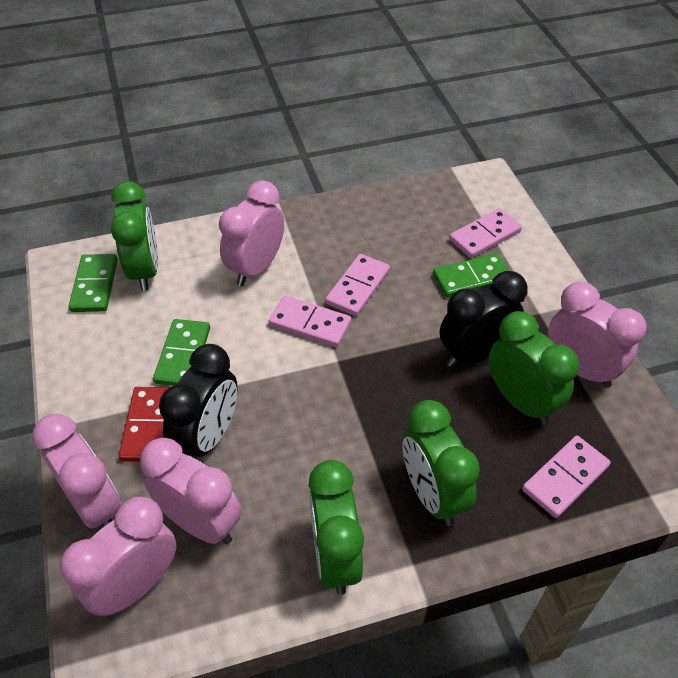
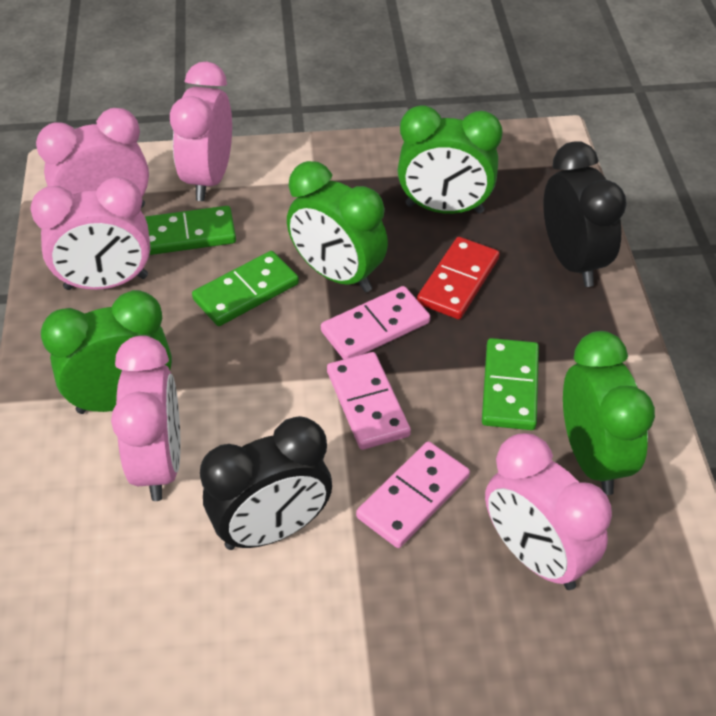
pink domino: 4 -> 3

